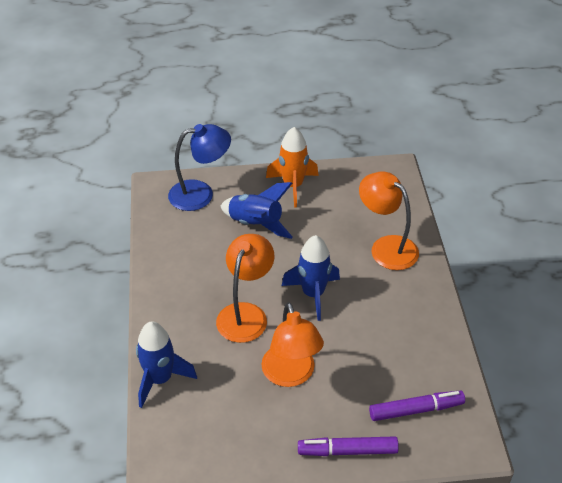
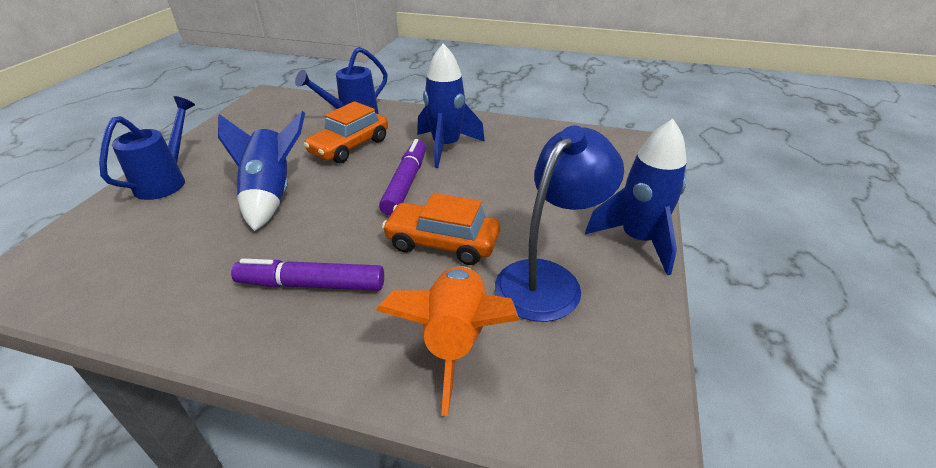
blue watering can: 0 -> 2
orange car: 0 -> 2
orange lamp: 3 -> 0

